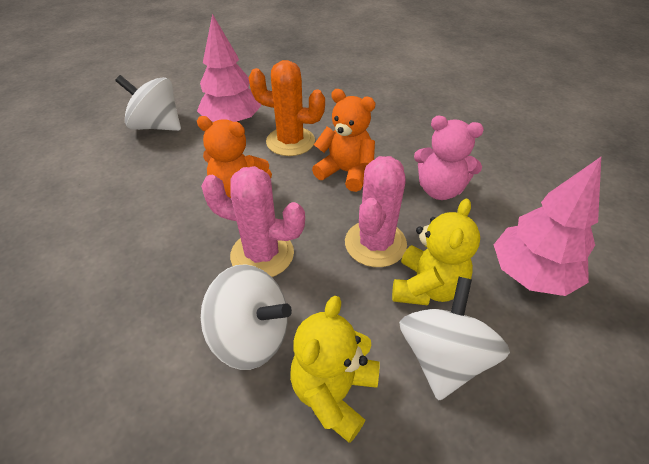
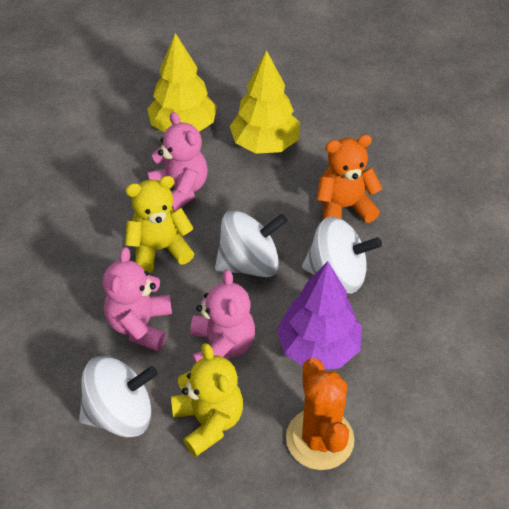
orange teddy bear: 2 -> 1
pink cactus: 2 -> 0
pink teddy bear: 1 -> 3
pink tree: 2 -> 0
purple tree: 0 -> 1
yellow tree: 0 -> 2

